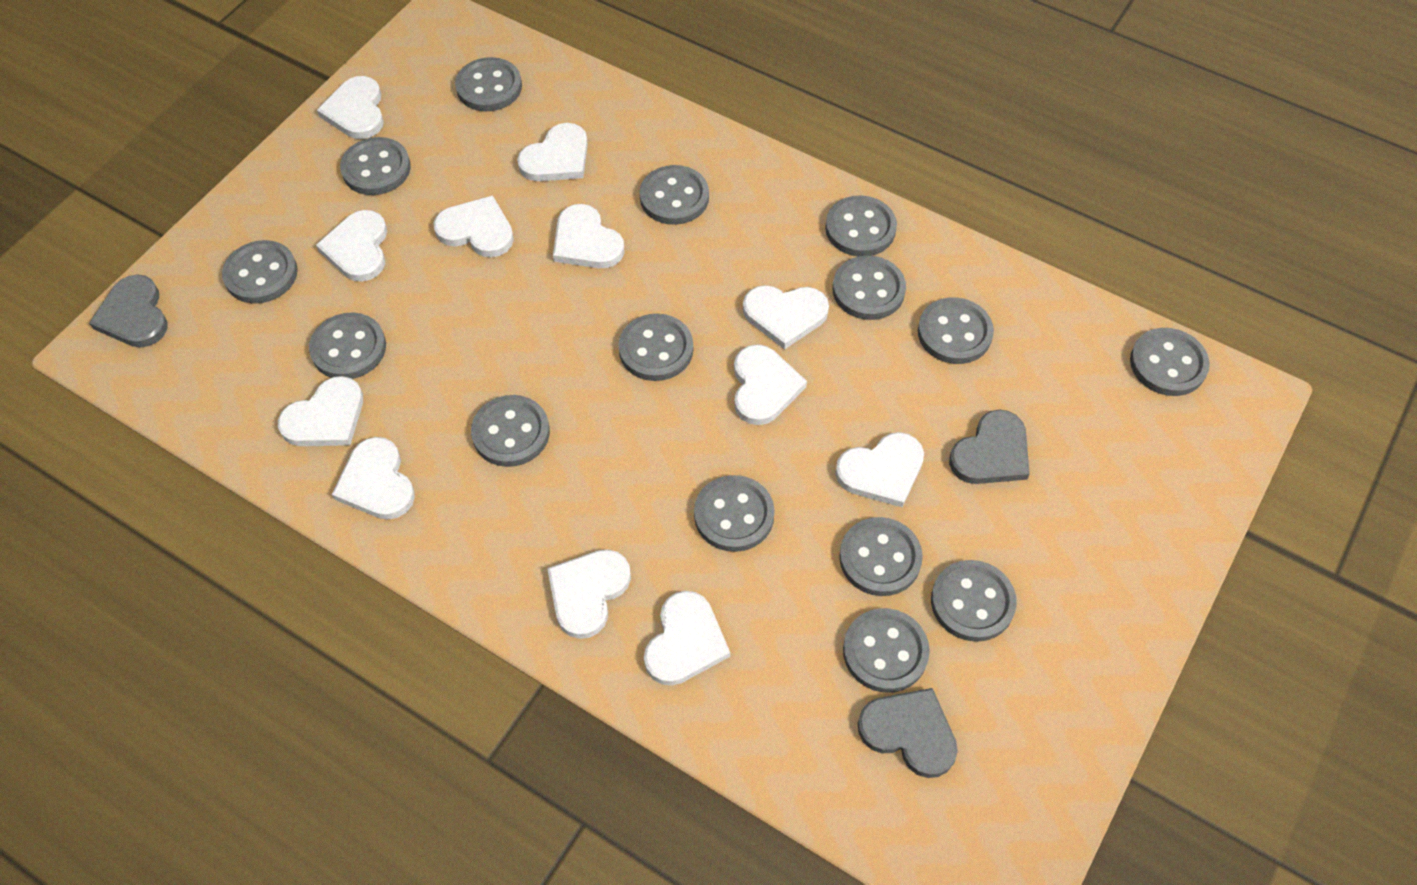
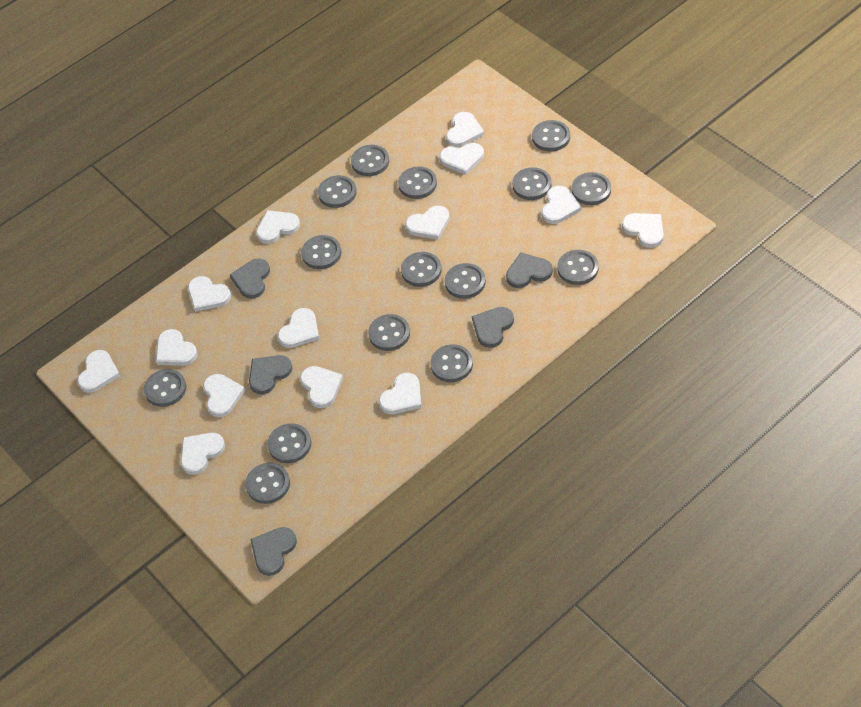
grey heart: 3 -> 5
white heart: 12 -> 14

